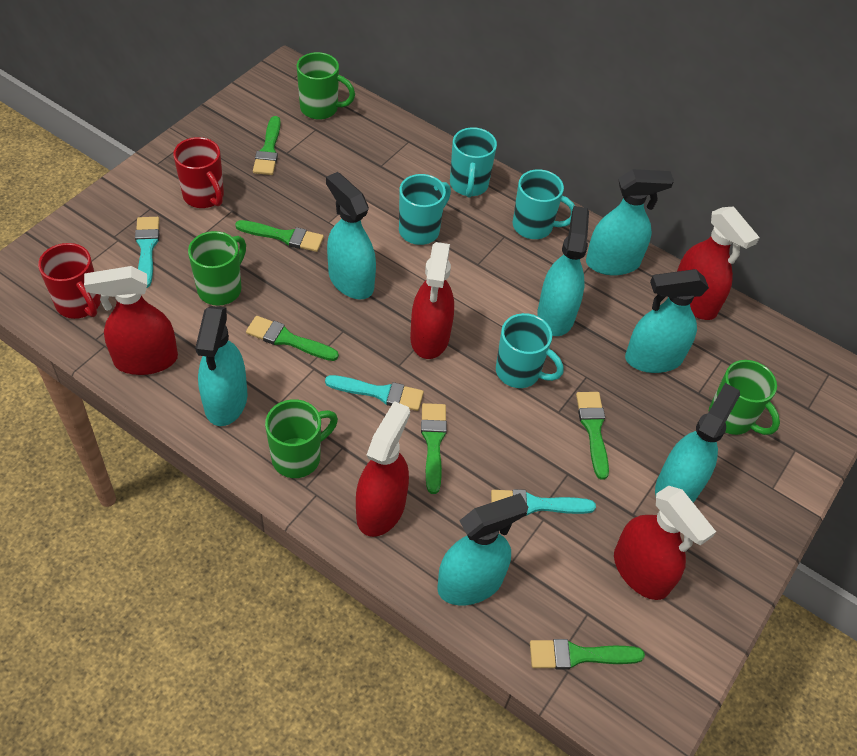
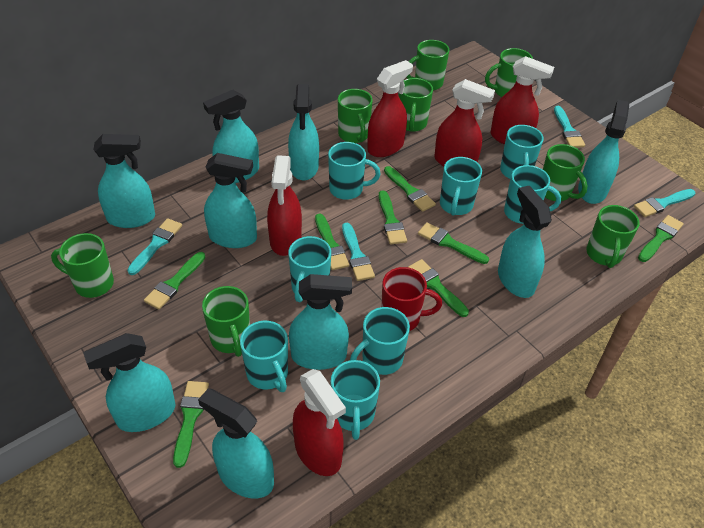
green brush: 6 -> 8
green mug: 4 -> 8
red mug: 2 -> 1
turquoise brush: 3 -> 4
turquoise mug: 4 -> 8
turquoise spray bottle: 7 -> 9

